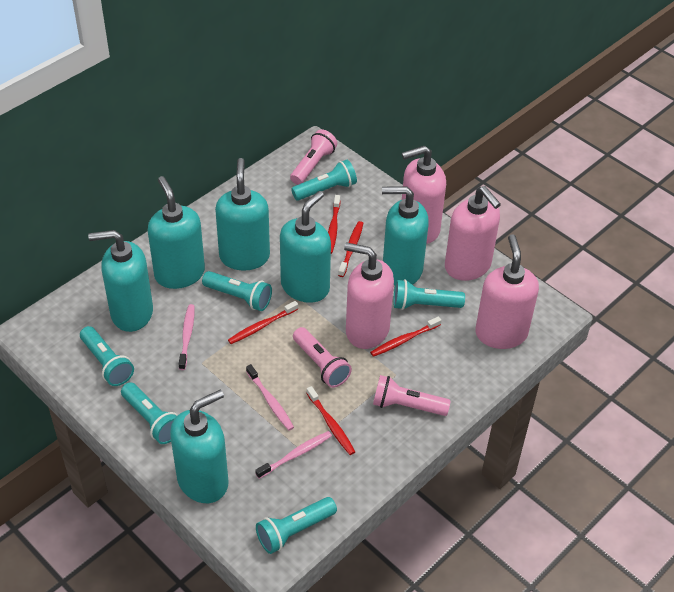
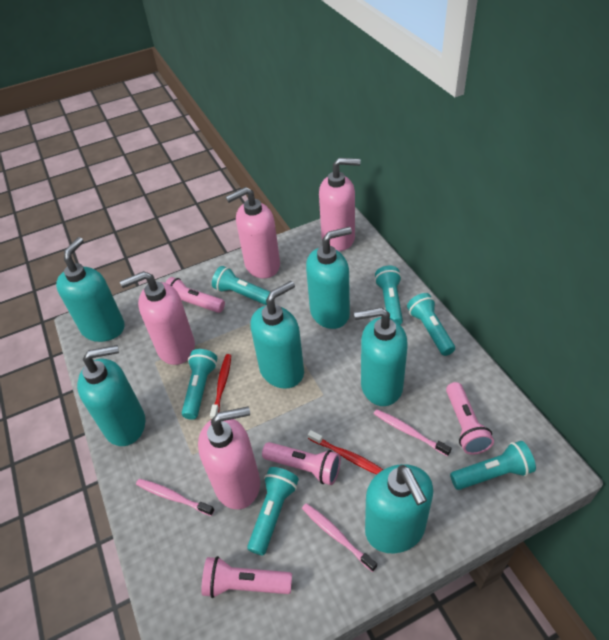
pink flashlight: 3 -> 4
red toothbrush: 5 -> 2

